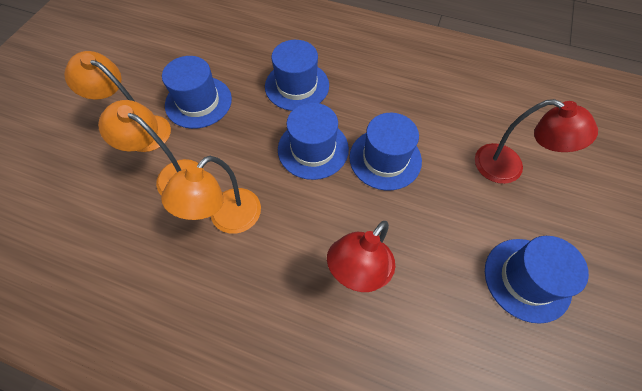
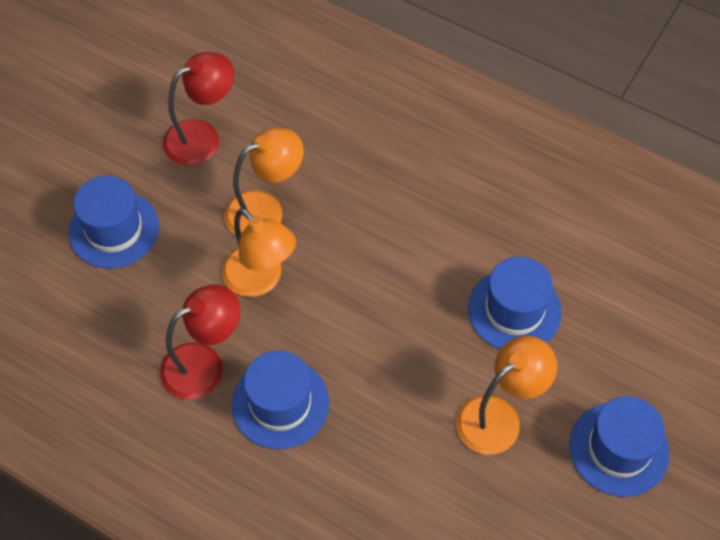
blue hat: 5 -> 4

